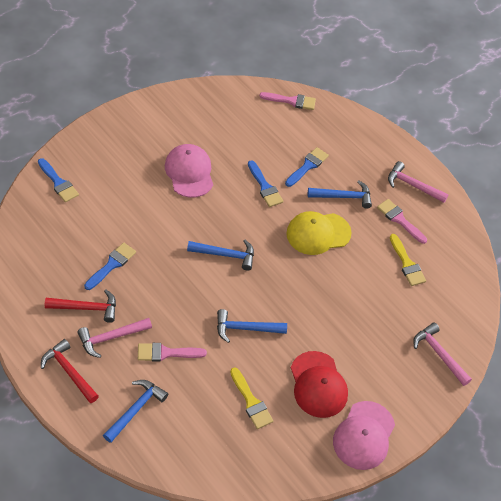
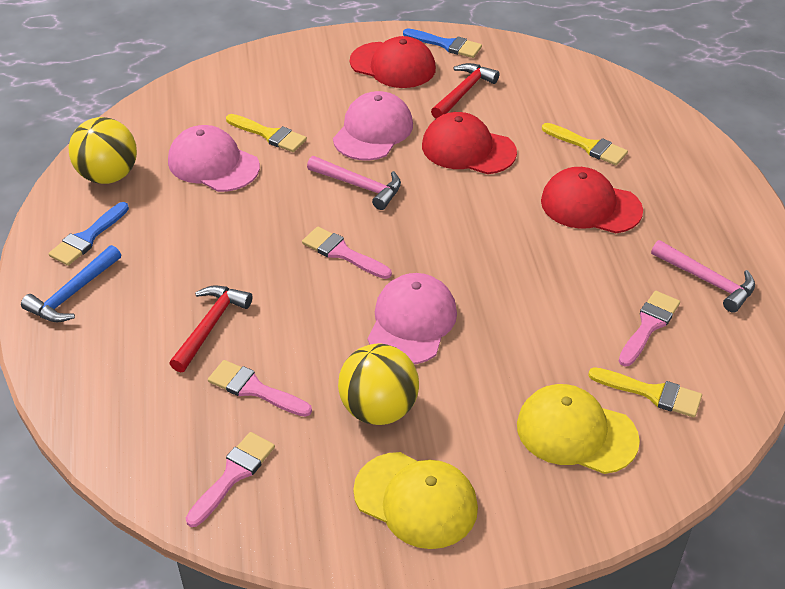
blue brush: 4 -> 2
blue hammer: 4 -> 1
pink brush: 3 -> 4
pink cap: 2 -> 3
pink hammer: 3 -> 2
red cap: 1 -> 3
yellow ball: 0 -> 2
yellow brush: 2 -> 3
yellow cap: 1 -> 2

